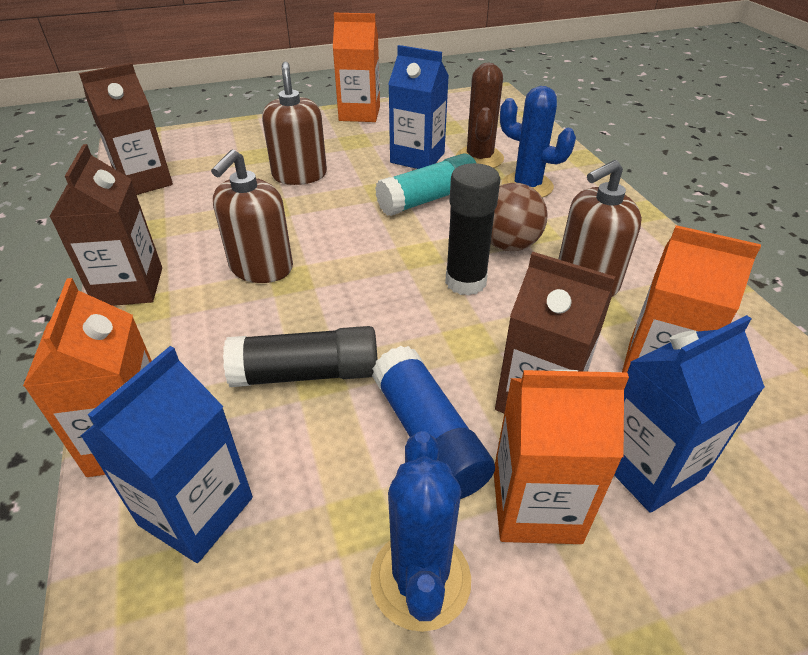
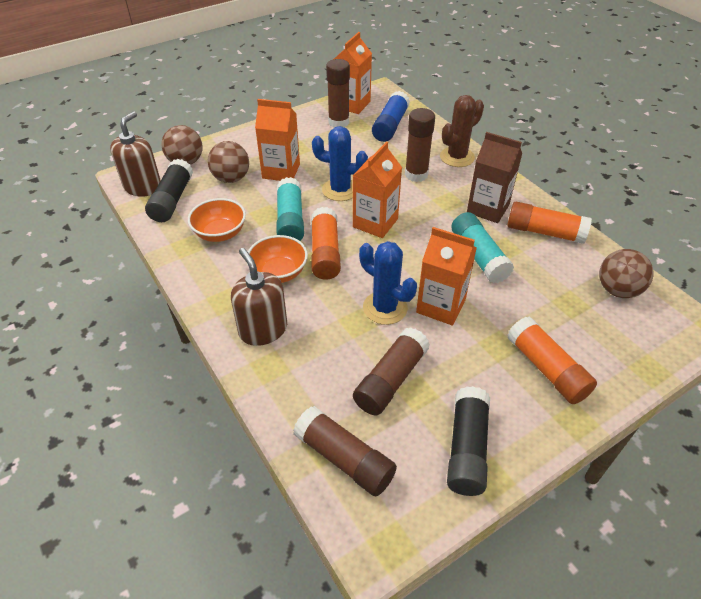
blue carton: 3 -> 0
brown ball: 1 -> 3
brown carton: 3 -> 1
brown glue stick: 0 -> 4
brown soap dispenser: 3 -> 2
orange bowl: 0 -> 2
orange glue stick: 0 -> 3
turquoise glue stick: 1 -> 2

